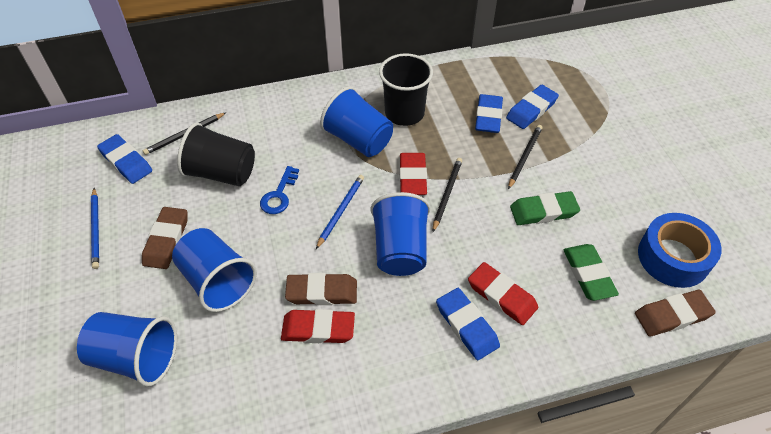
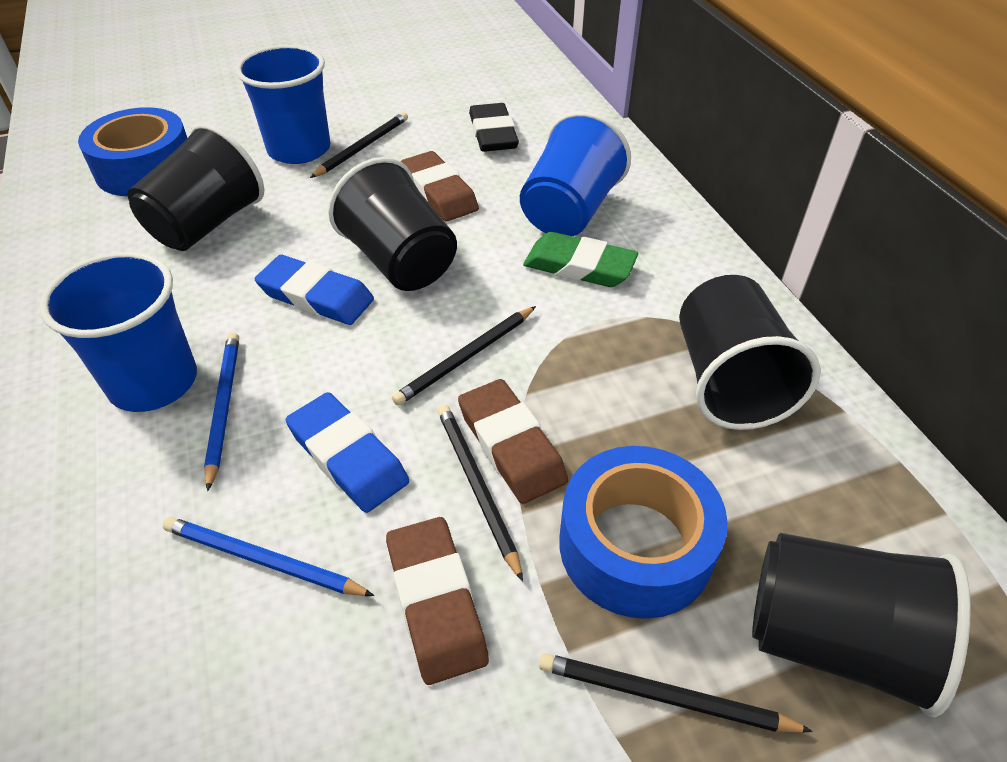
black cup: 2 -> 4
black eraser: 0 -> 1
black pencil: 3 -> 4
blue cup: 4 -> 3
blue eraser: 4 -> 2
blue key: 1 -> 0
blue tape: 1 -> 2
green eraser: 2 -> 1
red eraser: 3 -> 0

